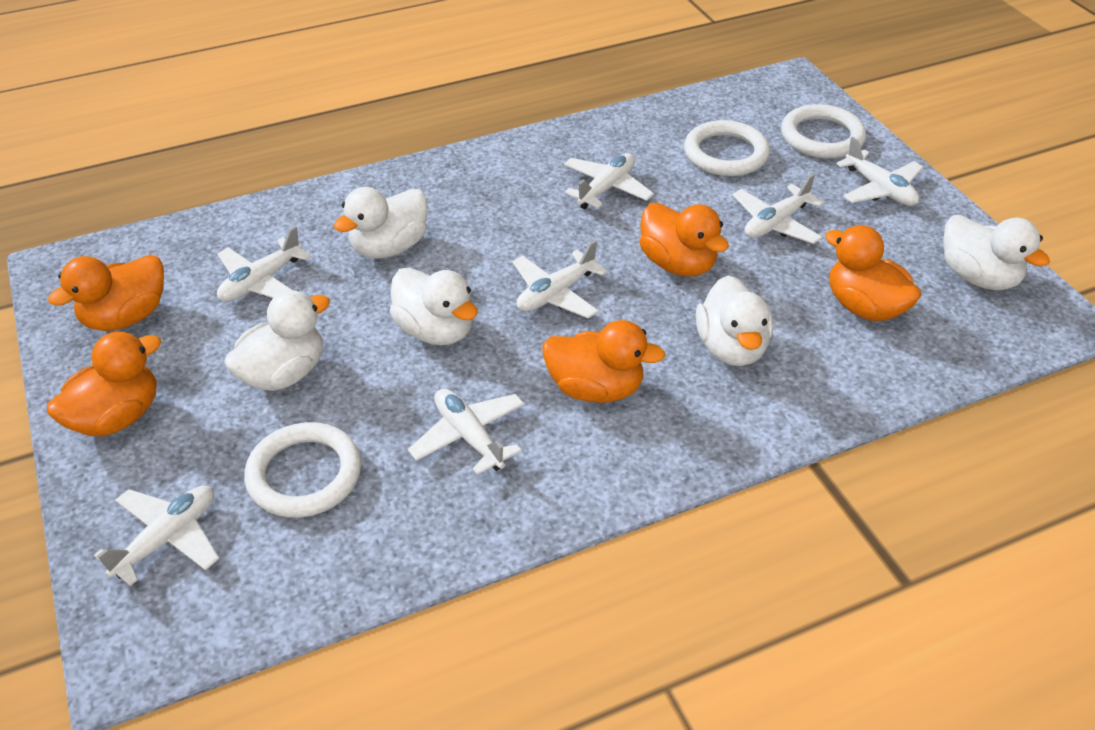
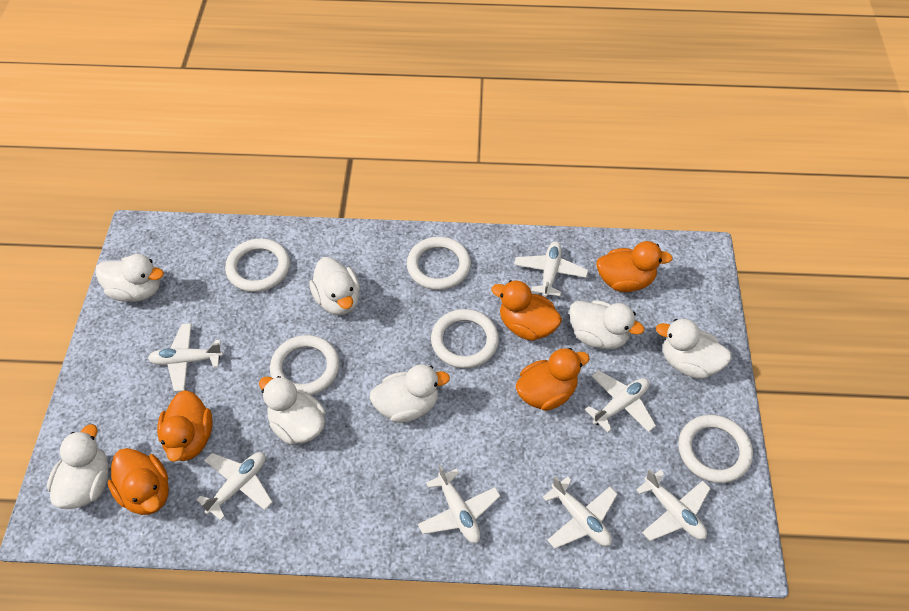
white duck: 5 -> 7
white ring: 3 -> 5

